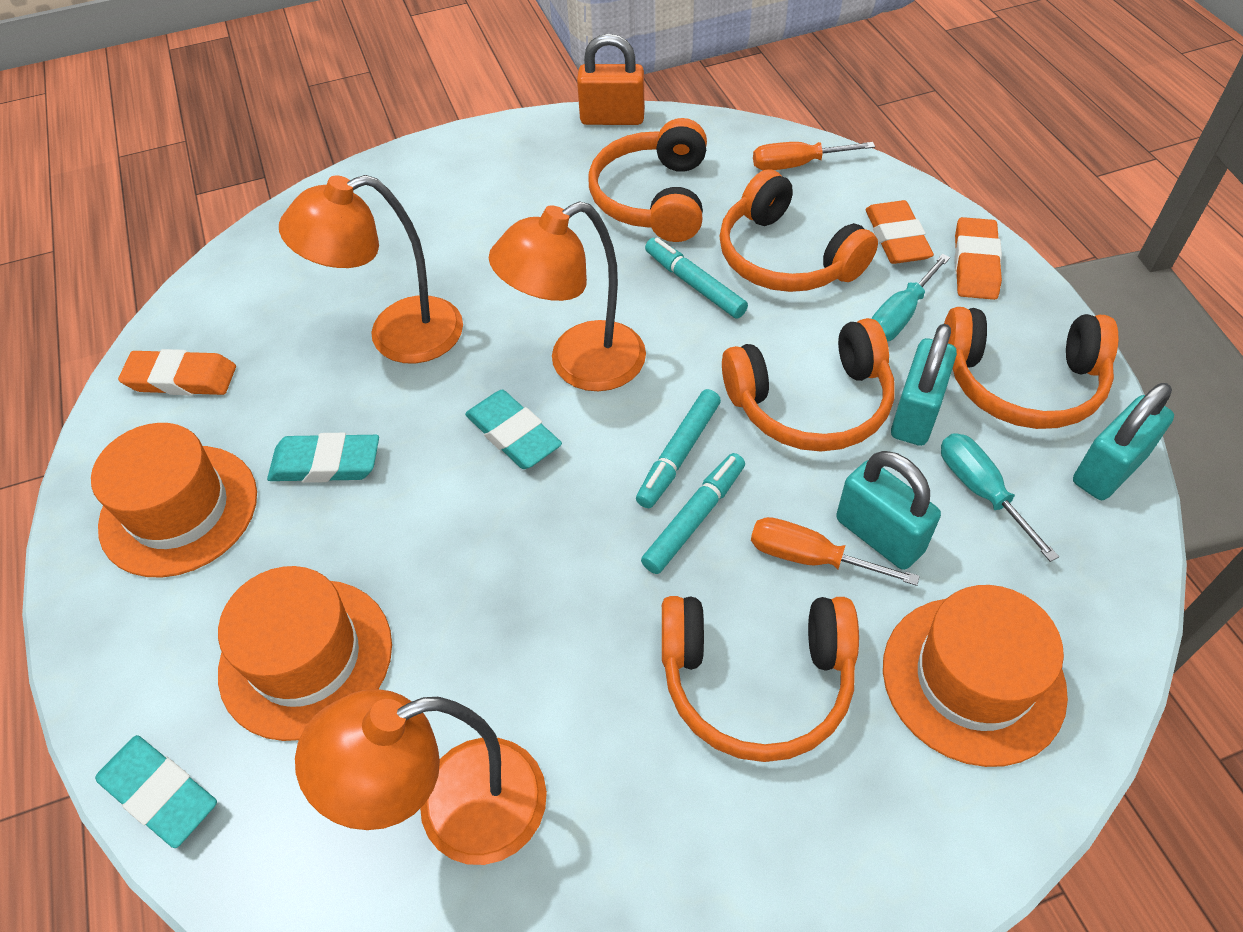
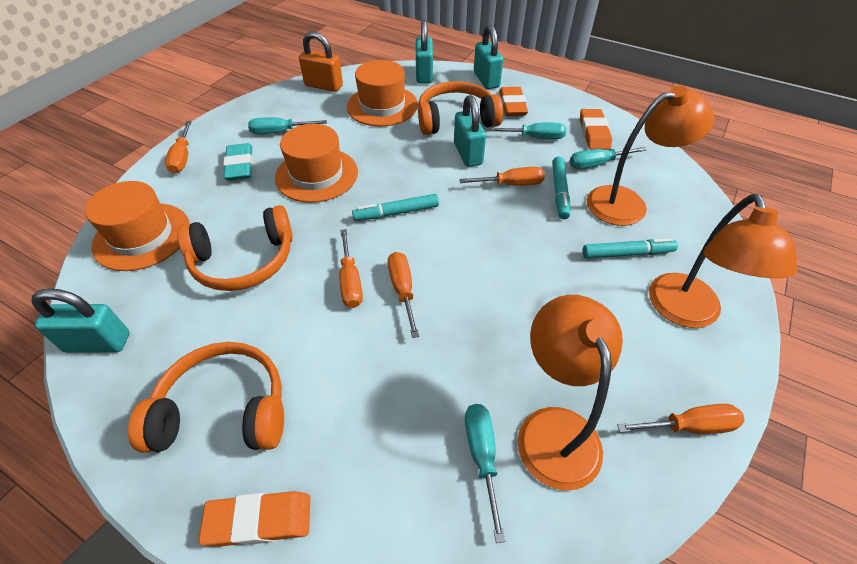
orange headphones: 5 -> 3
orange screwdriver: 2 -> 5
turquoise eraser: 3 -> 1
turquoise padlock: 3 -> 4
turquoise screwdriver: 2 -> 4

